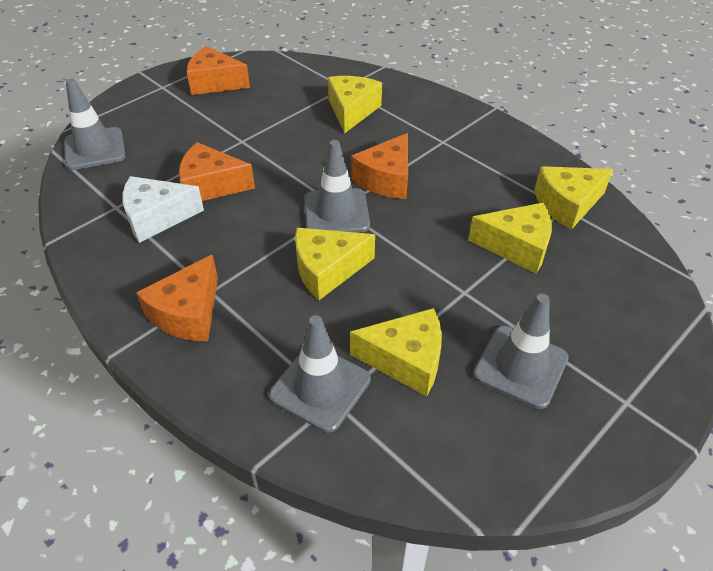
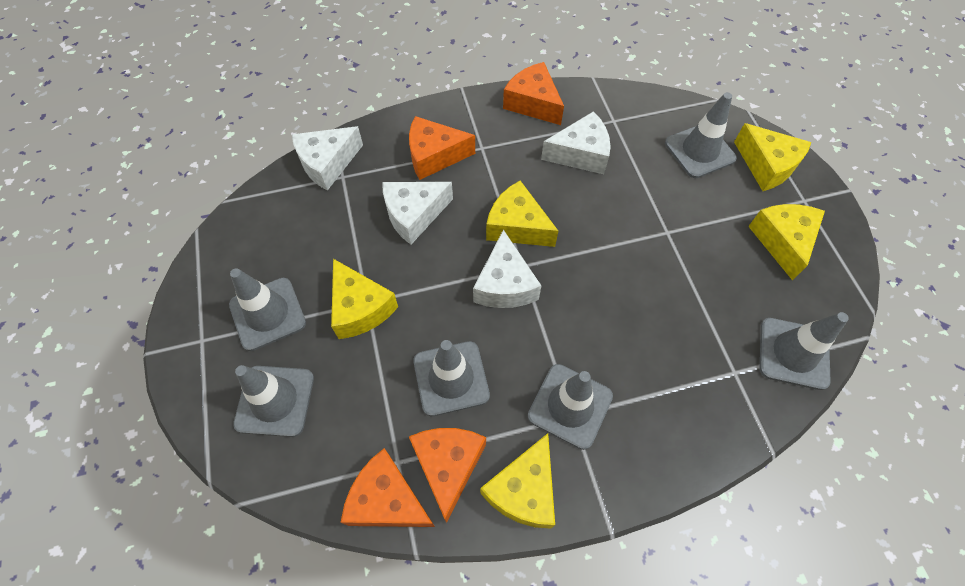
grey traffic cone: 4 -> 6
white cheese: 1 -> 4

